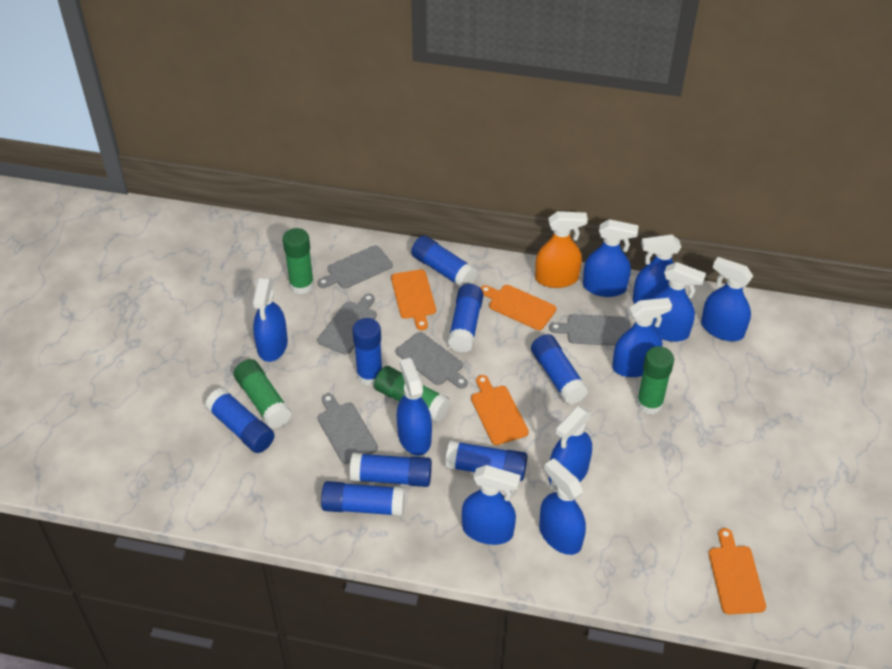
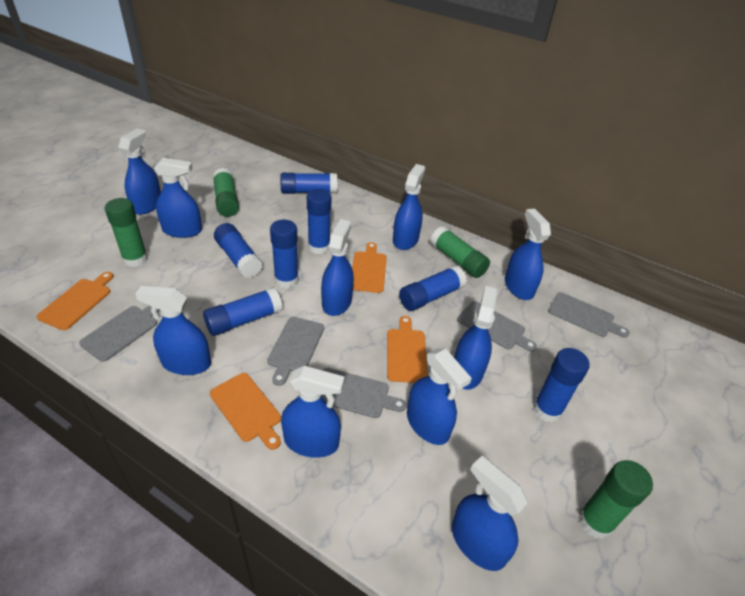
blue glue stick: 8 -> 7
orange spray bottle: 1 -> 0

